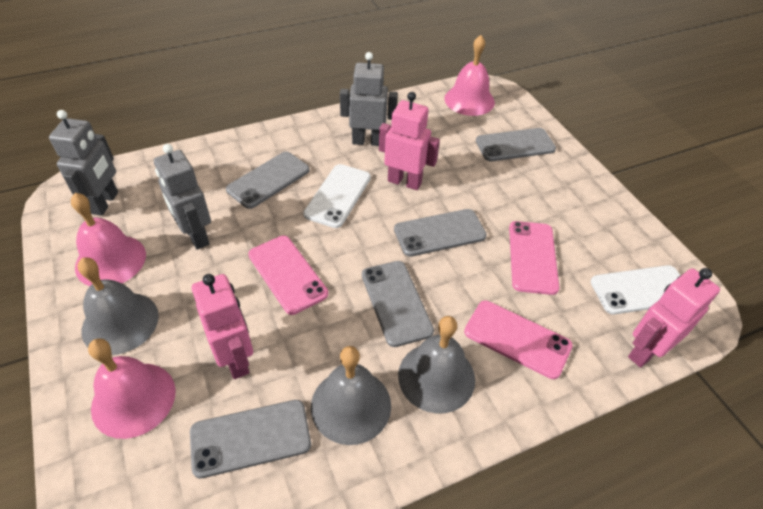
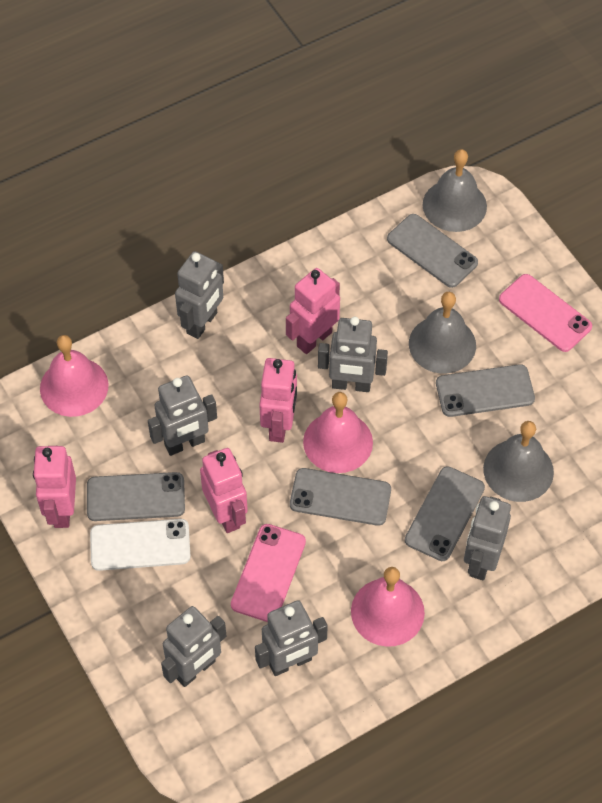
grey robot: 3 -> 6
pink phone: 3 -> 2
pink robot: 3 -> 4
white phone: 2 -> 1

